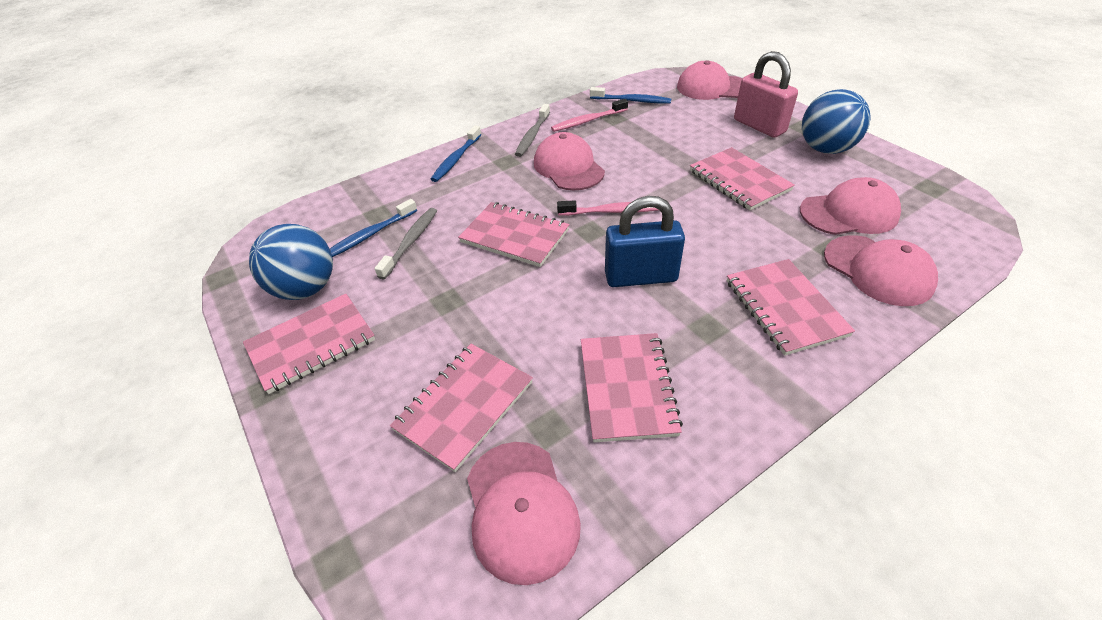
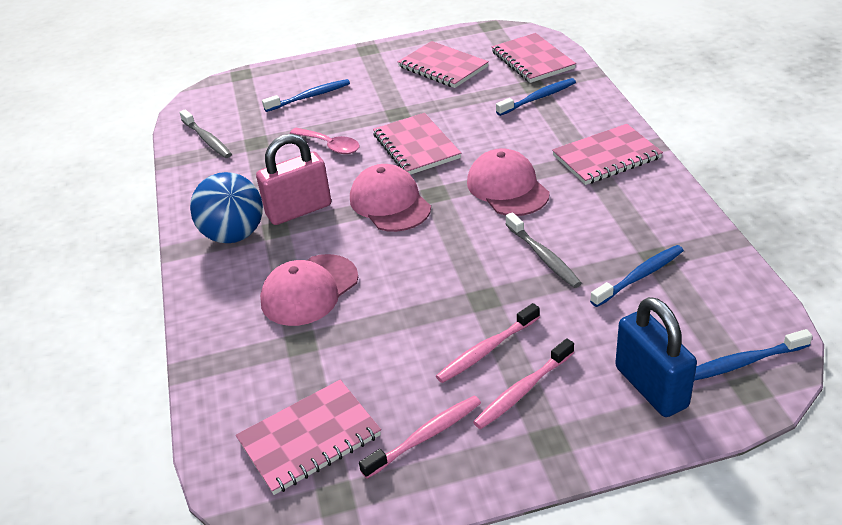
blue ball: 2 -> 1
blue toothbrush: 3 -> 4
pink cap: 5 -> 3
pink notebook: 6 -> 5
pink spoon: 0 -> 1
pink toothbrush: 2 -> 3

